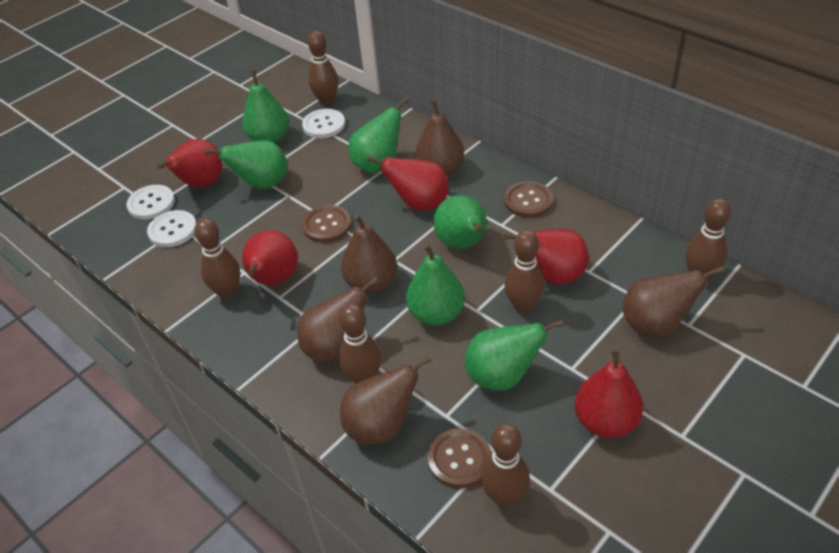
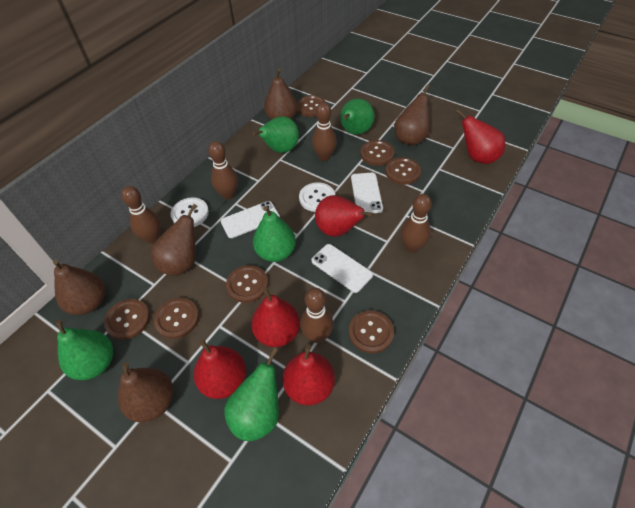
brown bowling pin: 6 -> 5
brown button: 3 -> 7
green pear: 6 -> 5
white button: 3 -> 2
white phone: 0 -> 3

